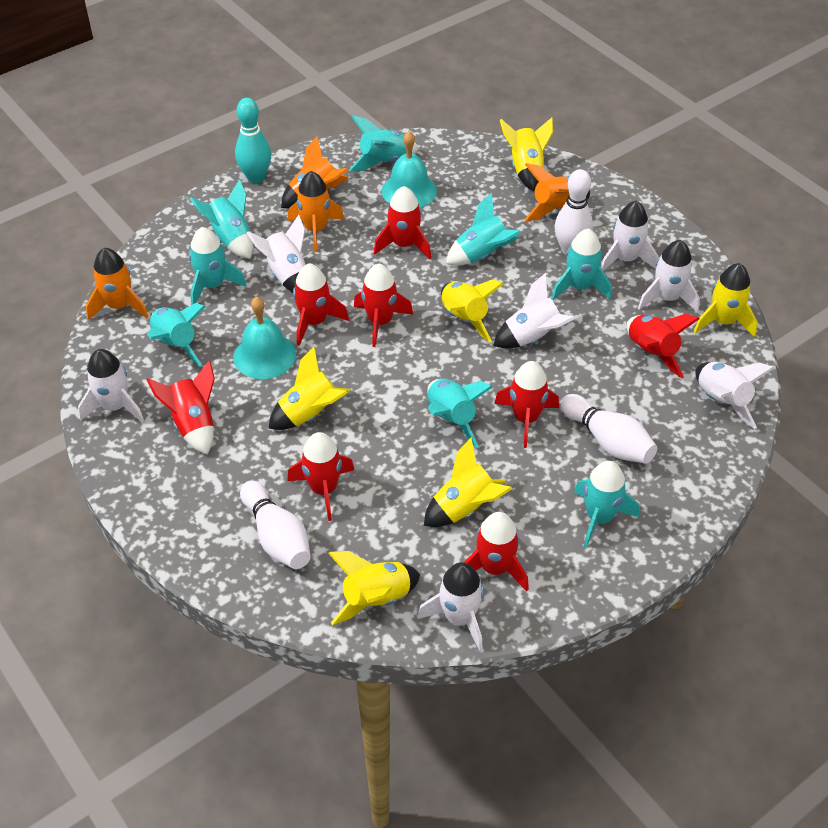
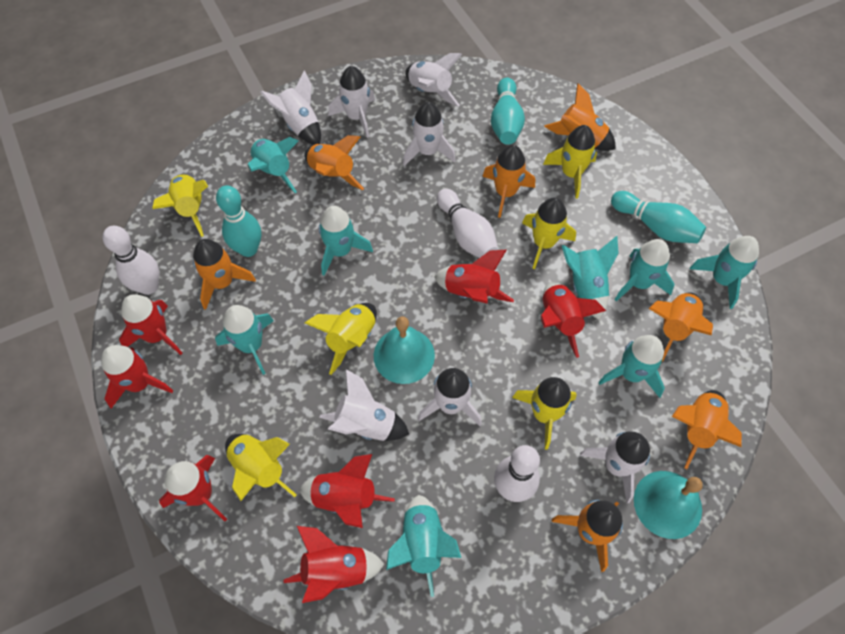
orange rocket: 4 -> 7
red rocket: 8 -> 7
turquoise bowling pin: 1 -> 3

